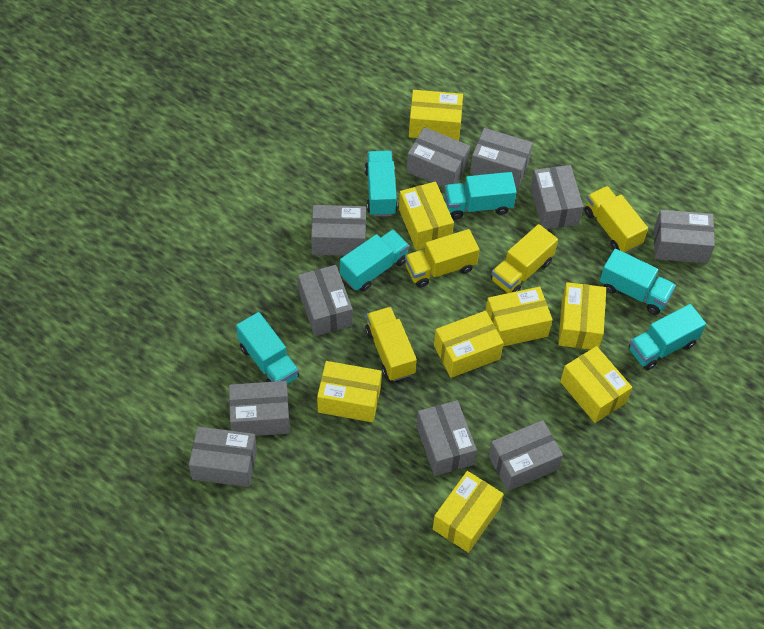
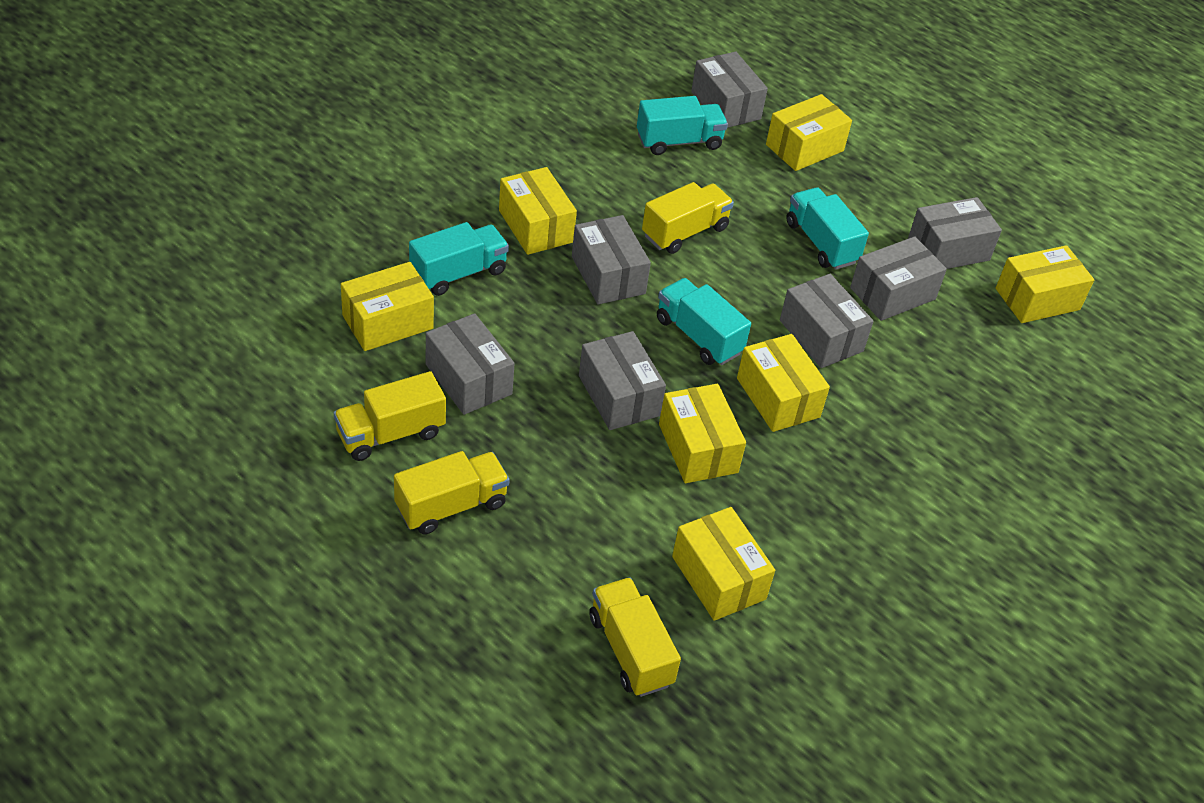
grey box: 10 -> 7
turquoise truck: 6 -> 4
yellow box: 8 -> 7

